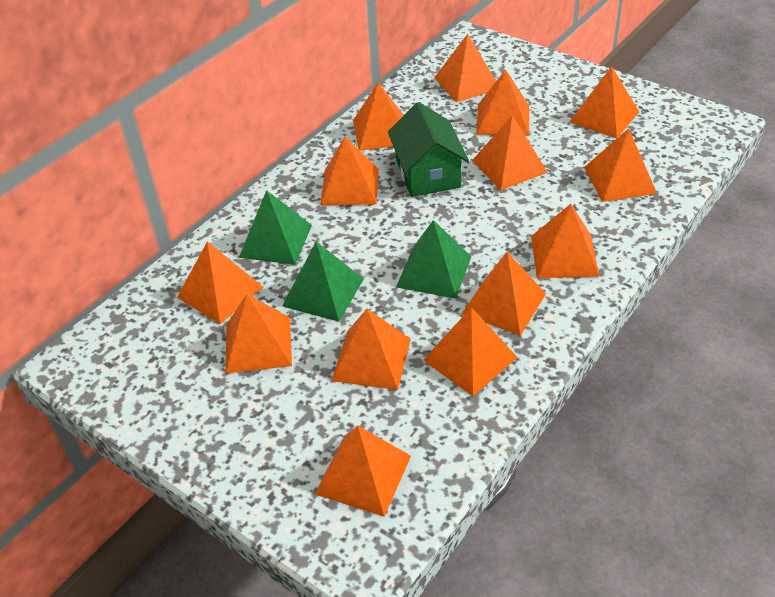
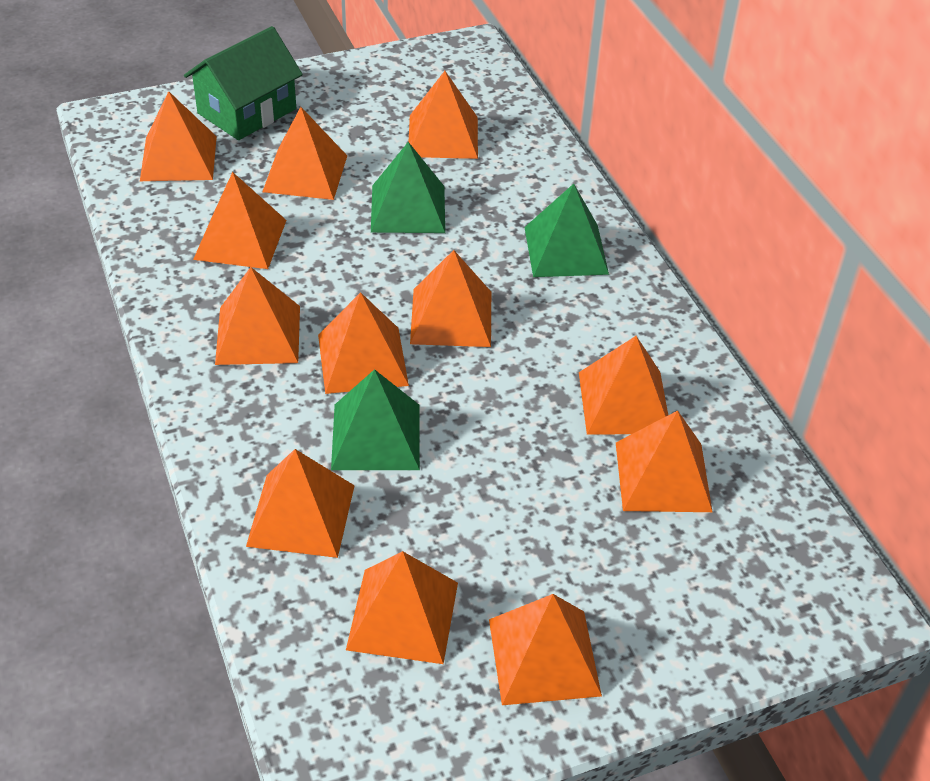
orange pyramid: 14 -> 12

